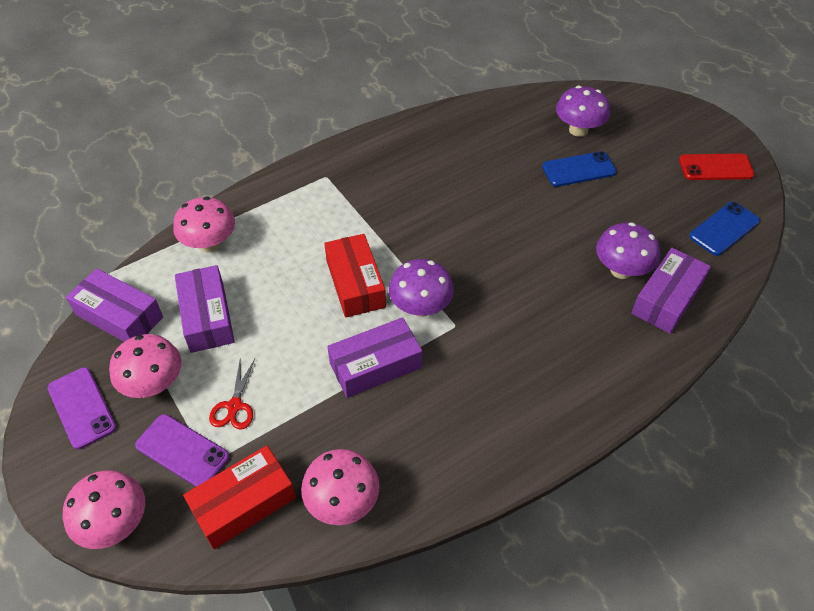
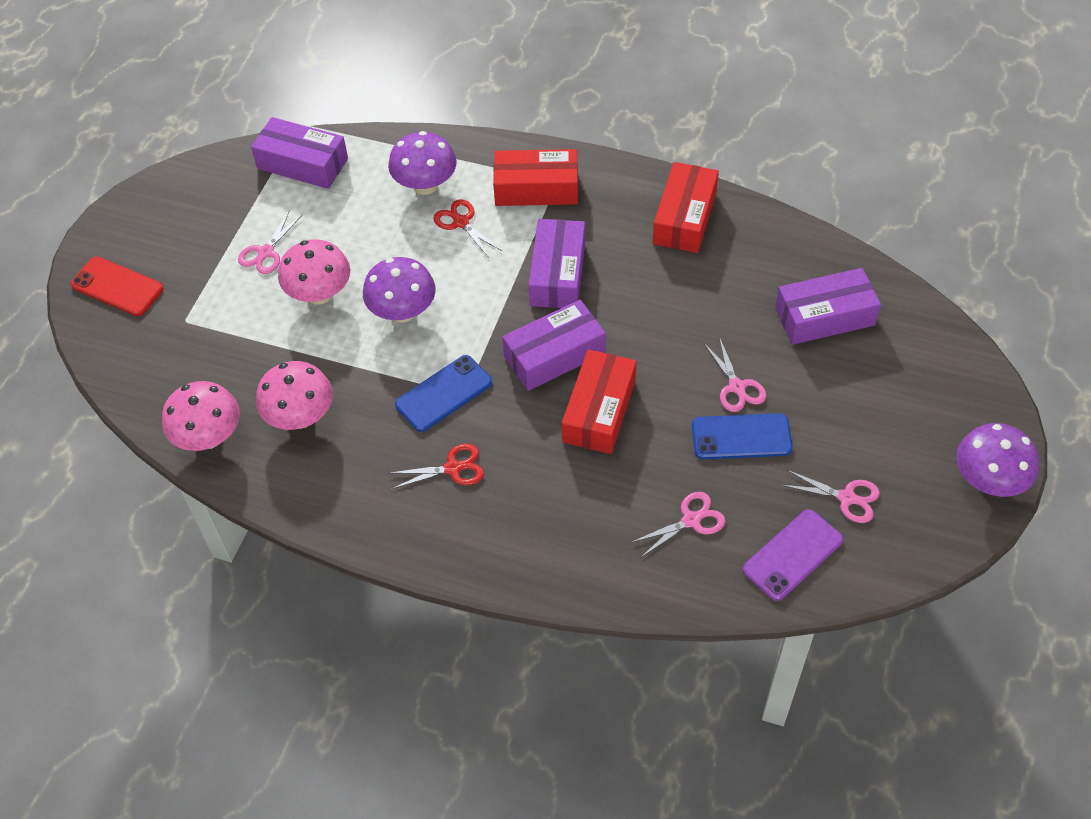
pink mushroom: 4 -> 3
pink scissors: 0 -> 4
purple phone: 2 -> 1
red box: 2 -> 3
red scissors: 1 -> 2

